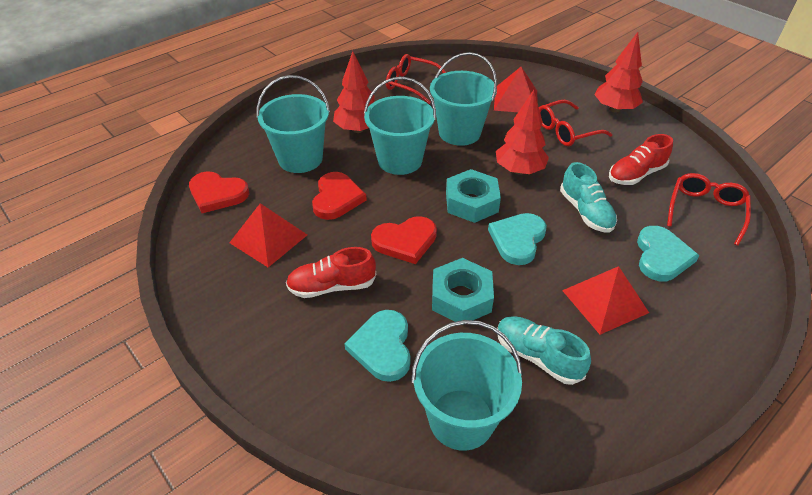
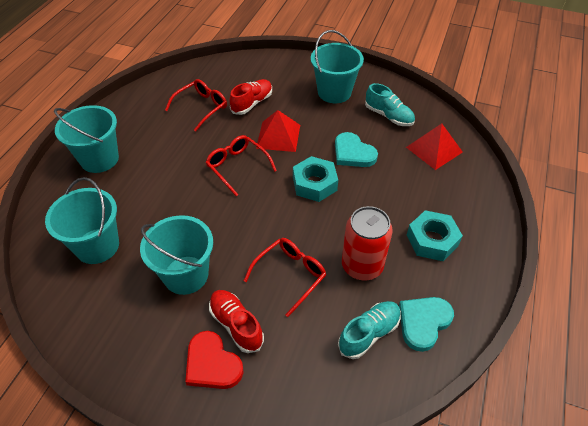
red can: 0 -> 1
red heart: 3 -> 1
red pyramid: 3 -> 2
red tree: 3 -> 0
turquoise heart: 3 -> 2

